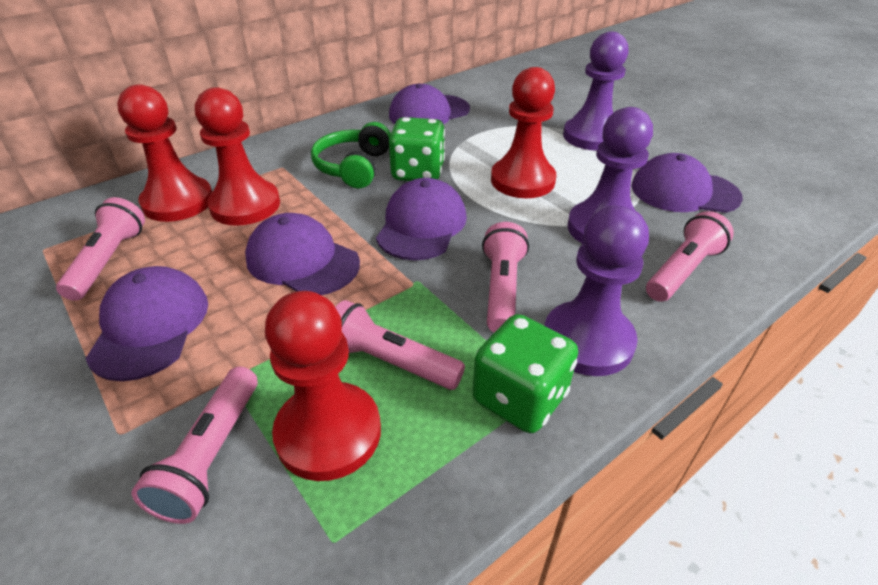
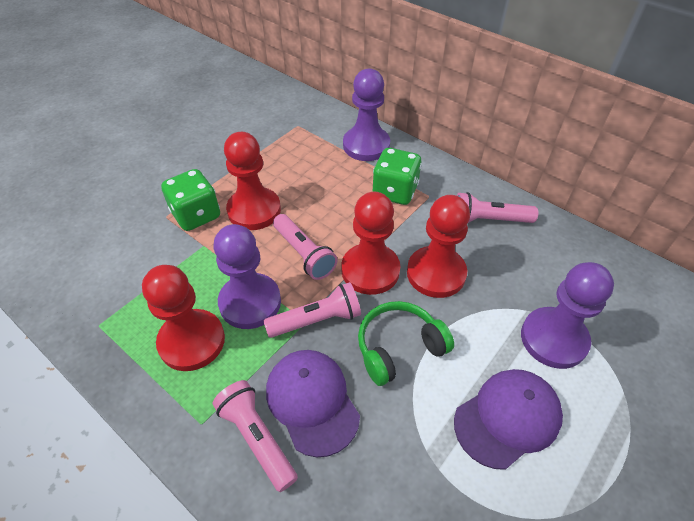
pink flashlight: 5 -> 4
purple cap: 5 -> 2

